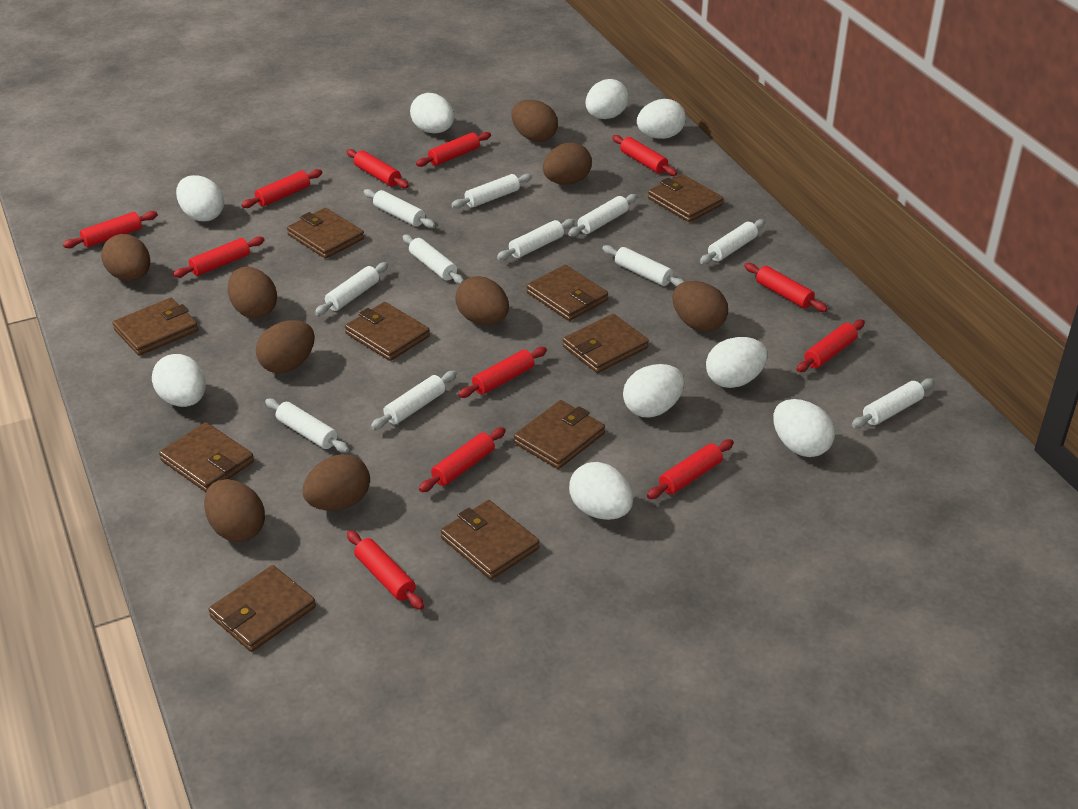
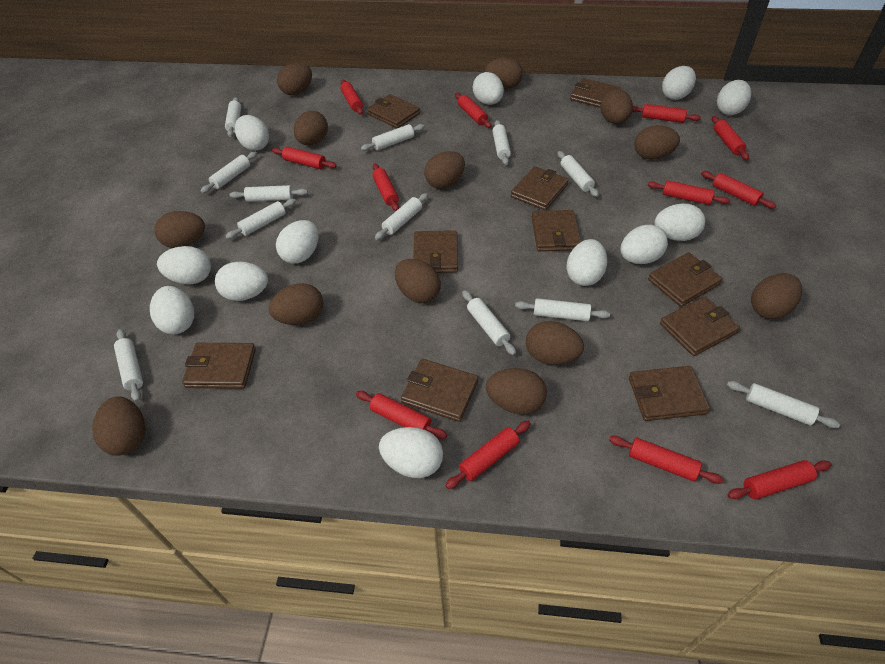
brown egg: 9 -> 13
white egg: 9 -> 12
white rolling pin: 11 -> 12

